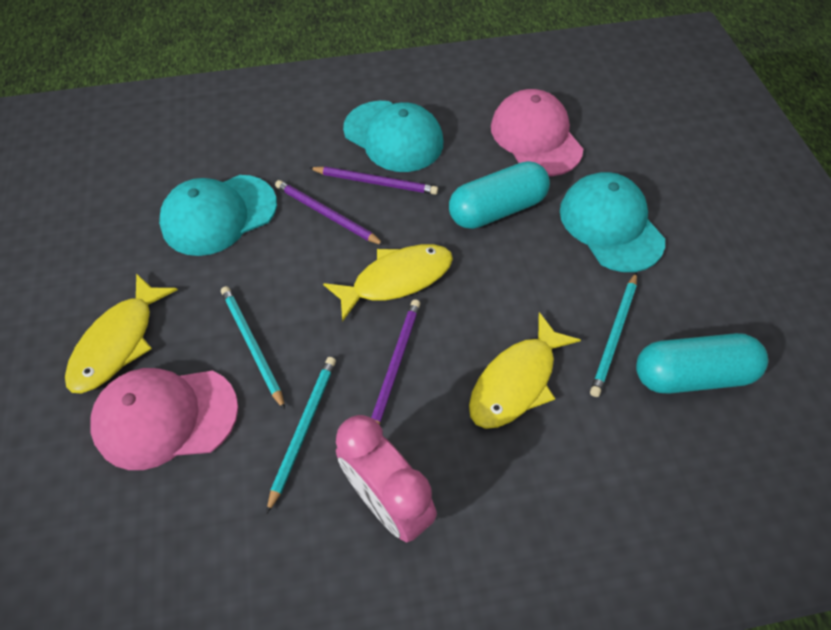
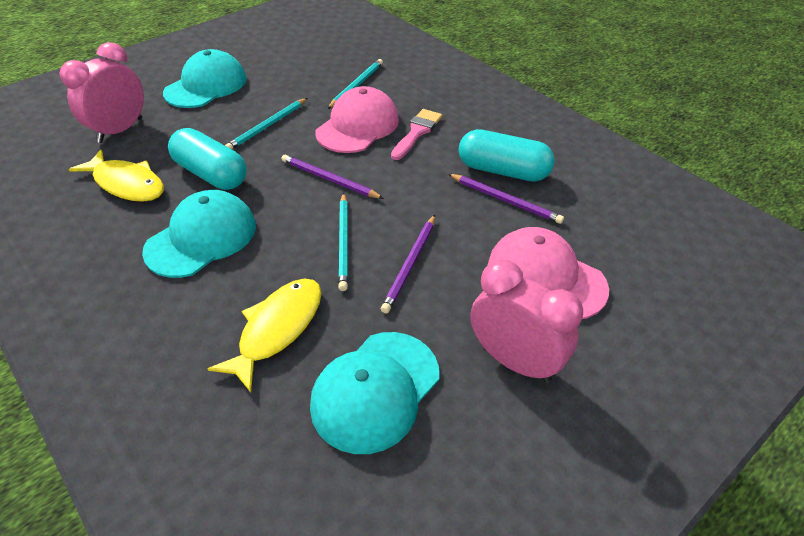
pink brush: 0 -> 1
pink clock: 1 -> 2
yellow fish: 3 -> 2

